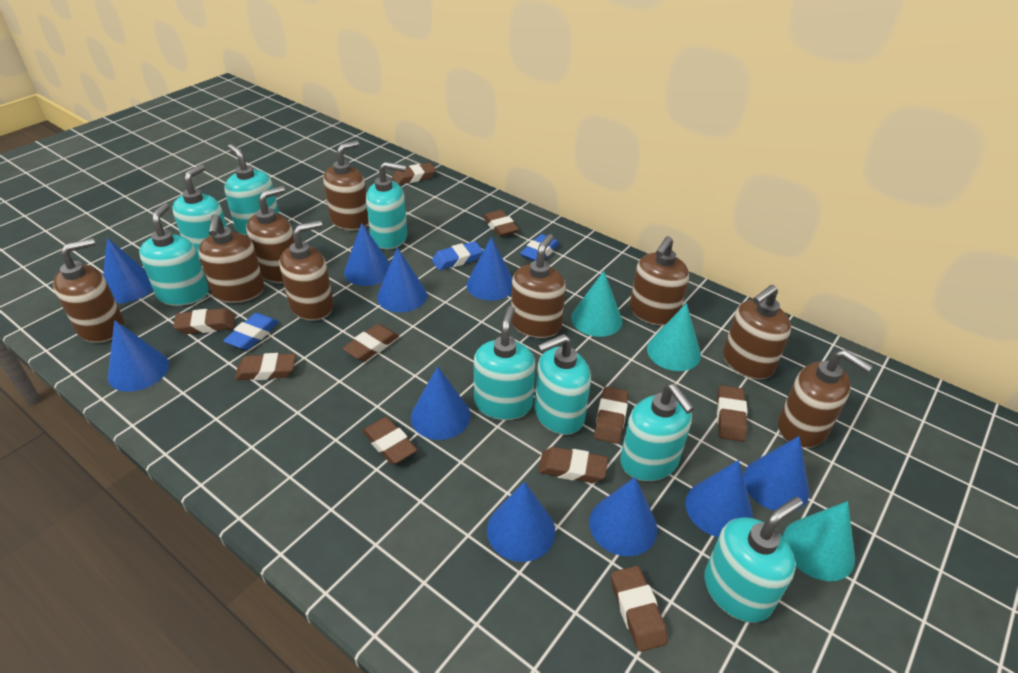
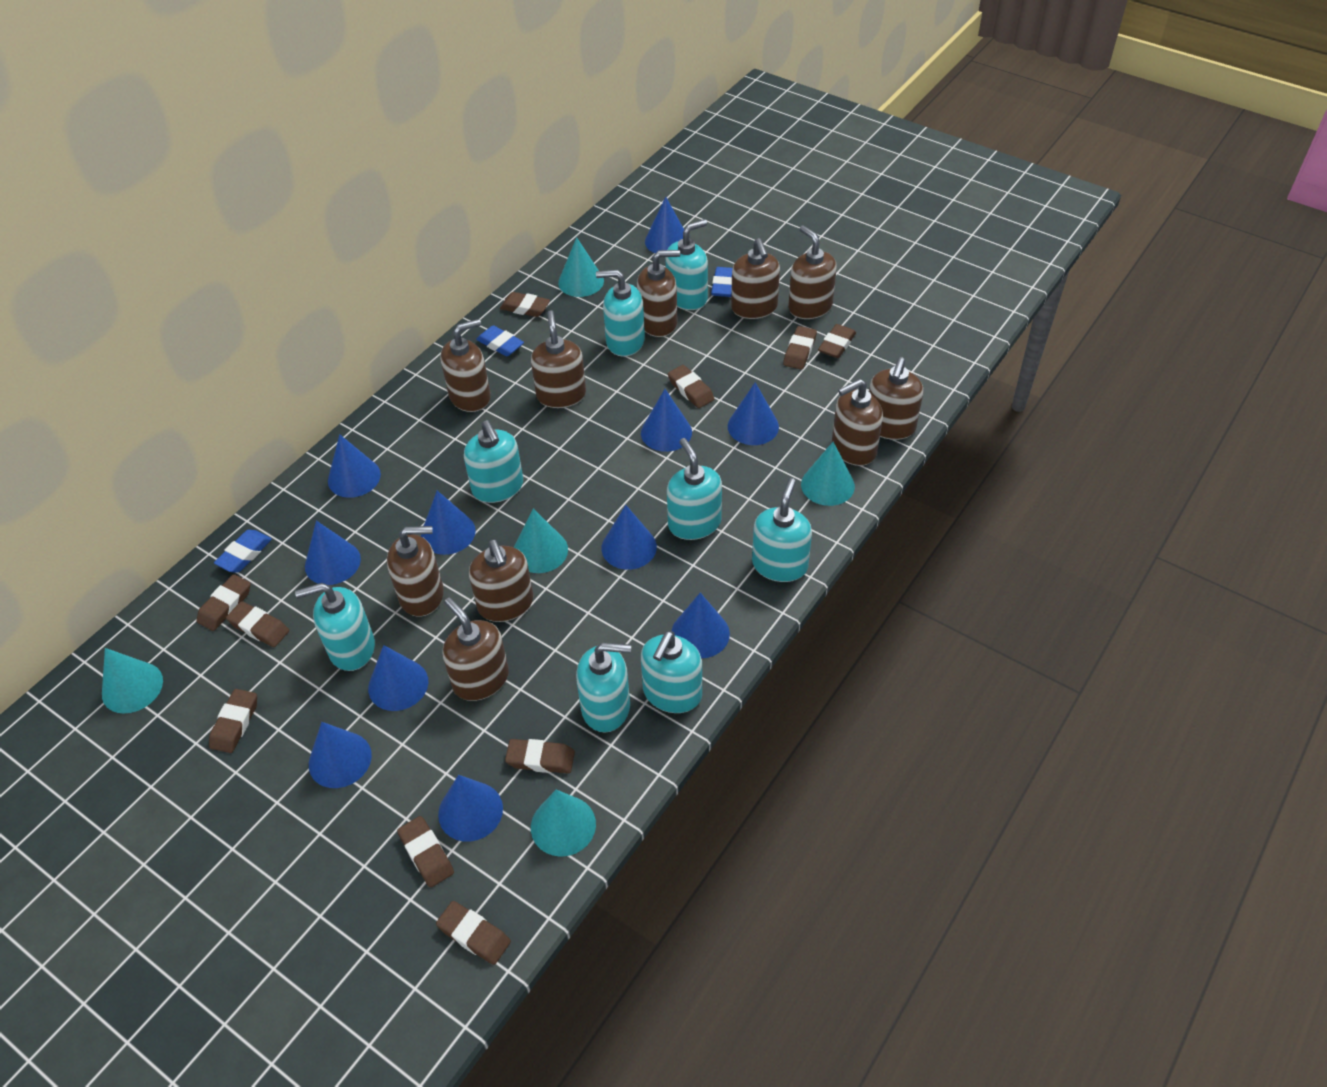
blue cone: 10 -> 11
brown soap dispenser: 9 -> 10
turquoise cone: 3 -> 5

